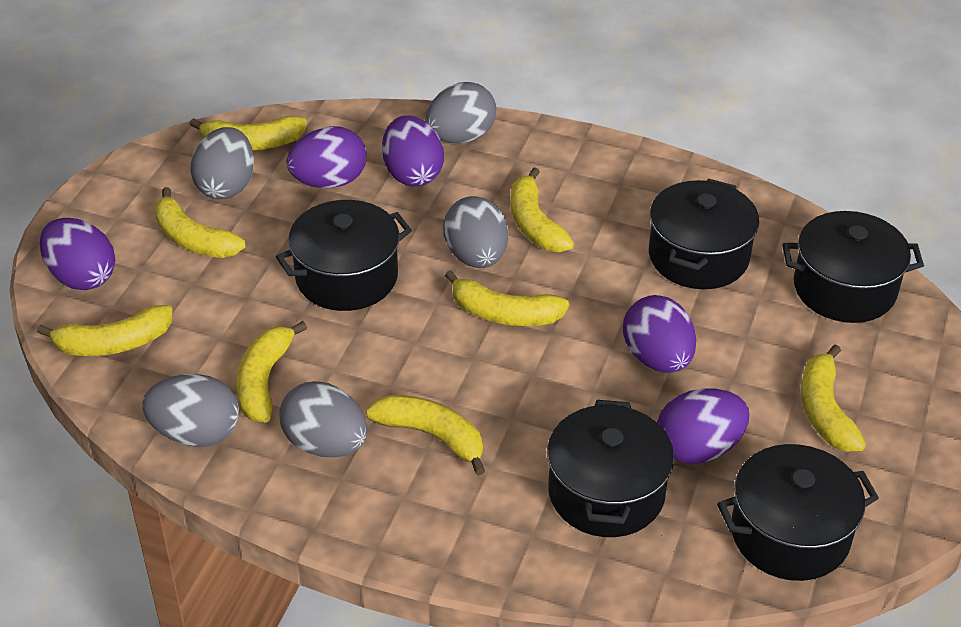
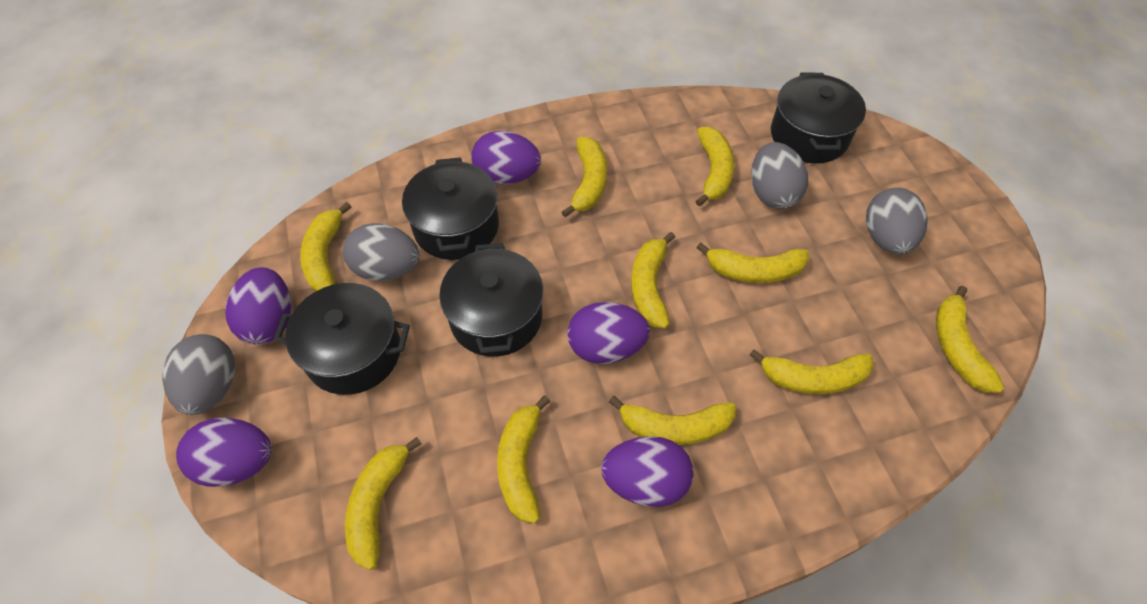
black pot: 5 -> 4
grey egg: 5 -> 4
yellow banana: 8 -> 10

